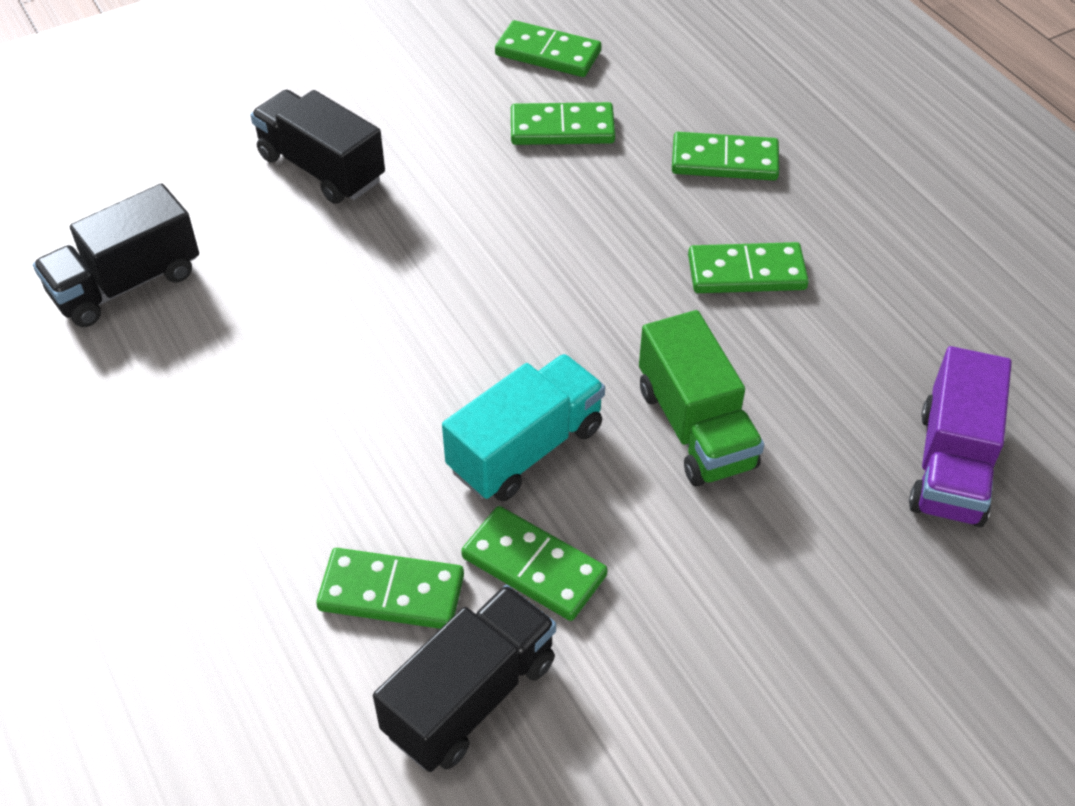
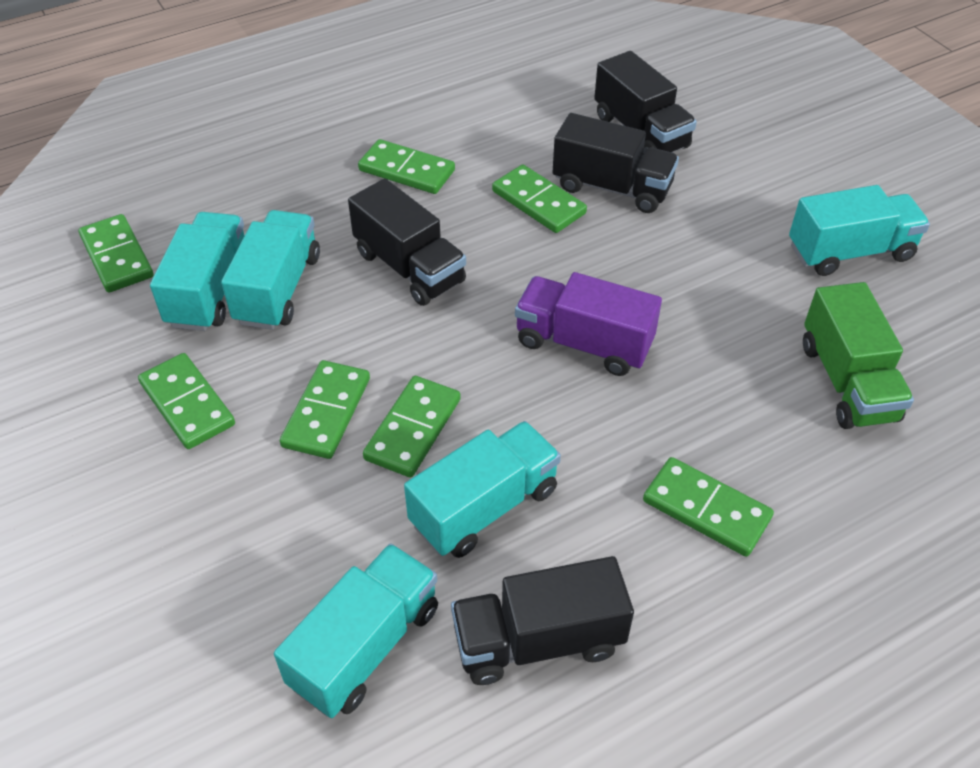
black truck: 3 -> 4
green domino: 6 -> 7
turquoise truck: 1 -> 5

